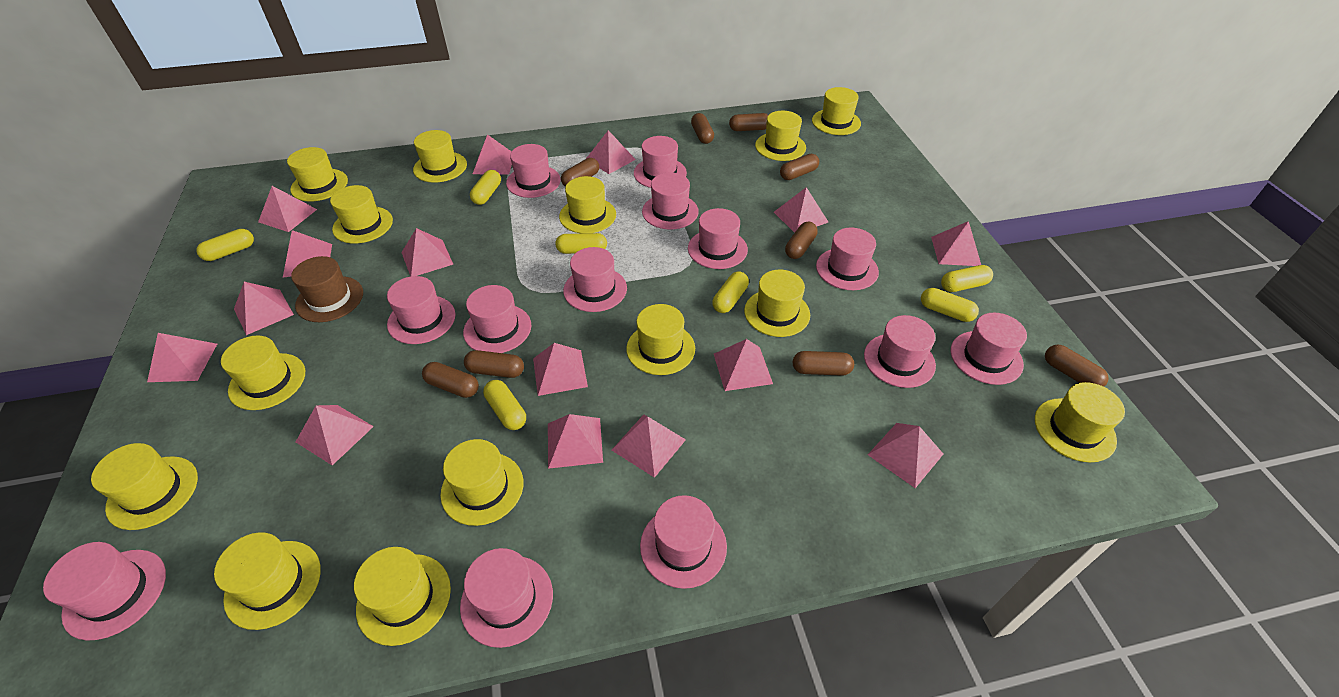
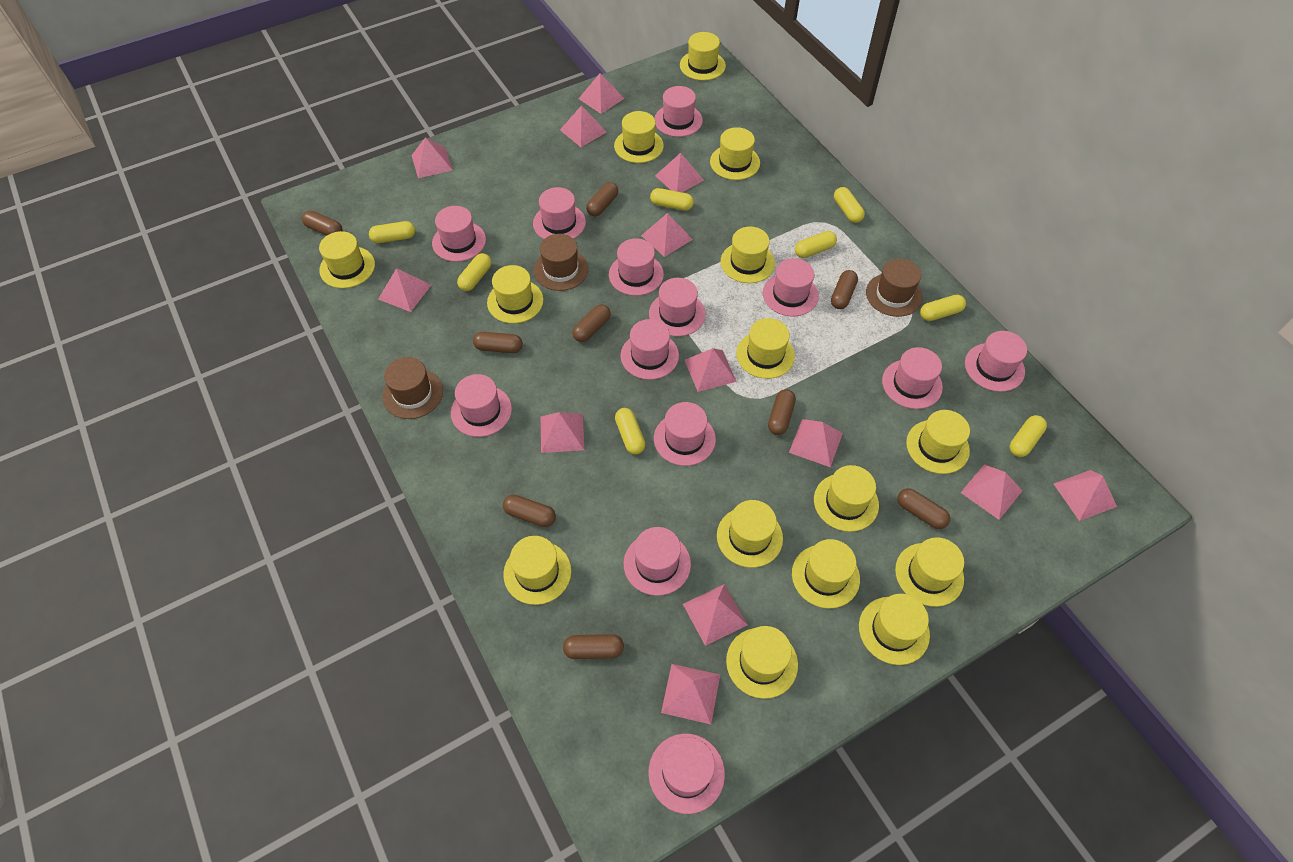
brown hat: 1 -> 3
pink pyramid: 15 -> 13
yellow capsule: 7 -> 8
yellow hat: 14 -> 15

